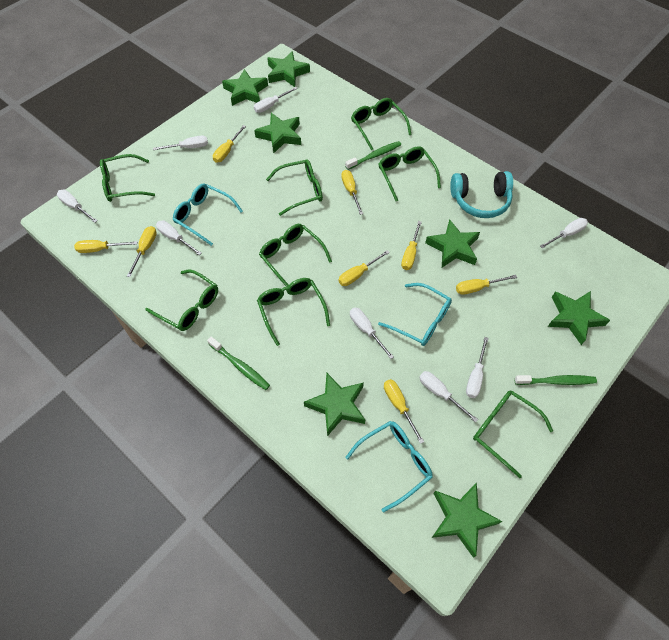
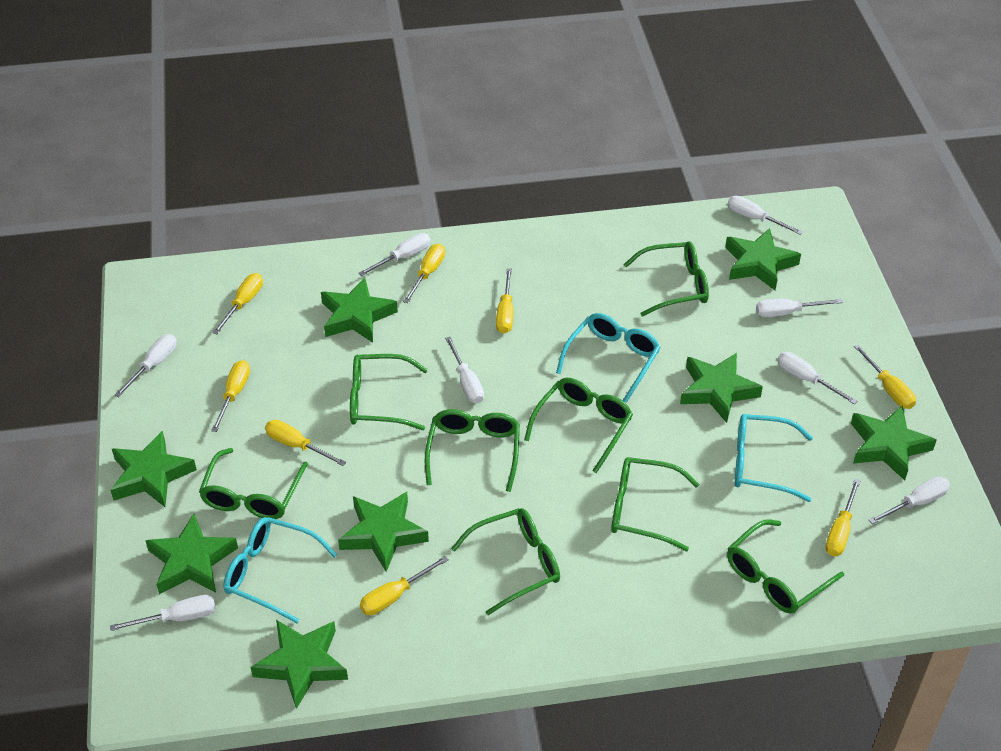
green star: 7 -> 8
green toothbrush: 3 -> 0
turquoise headphones: 1 -> 0

